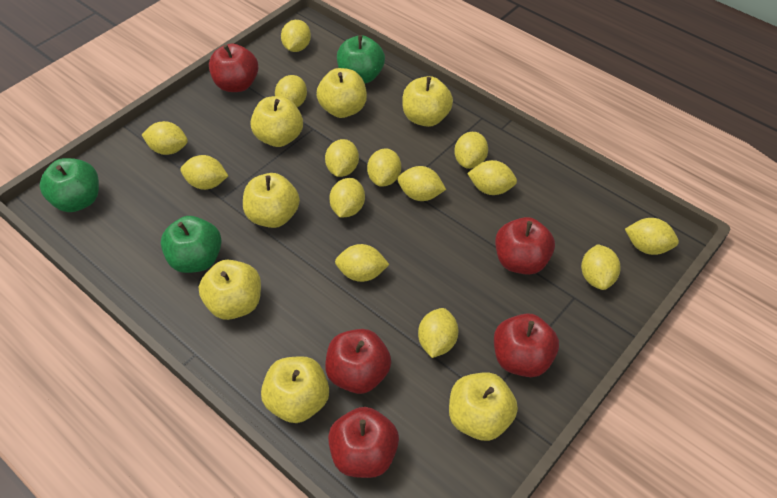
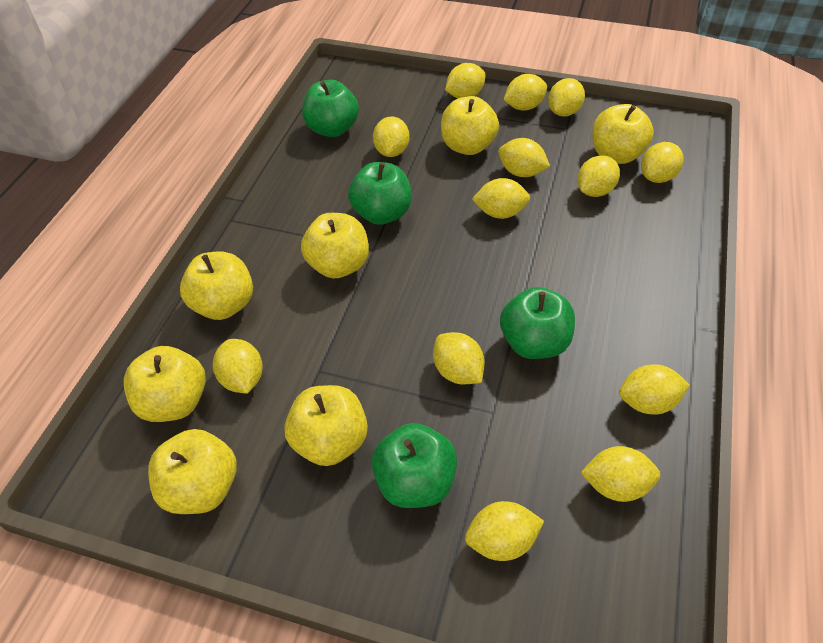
green apple: 3 -> 4
red apple: 5 -> 0
yellow lemon: 14 -> 13

